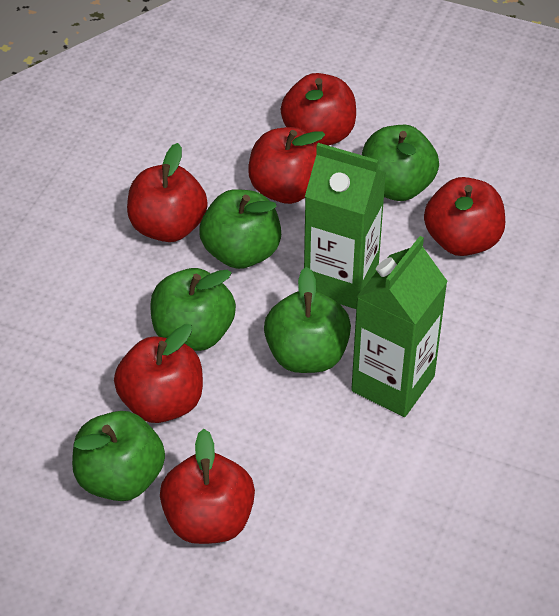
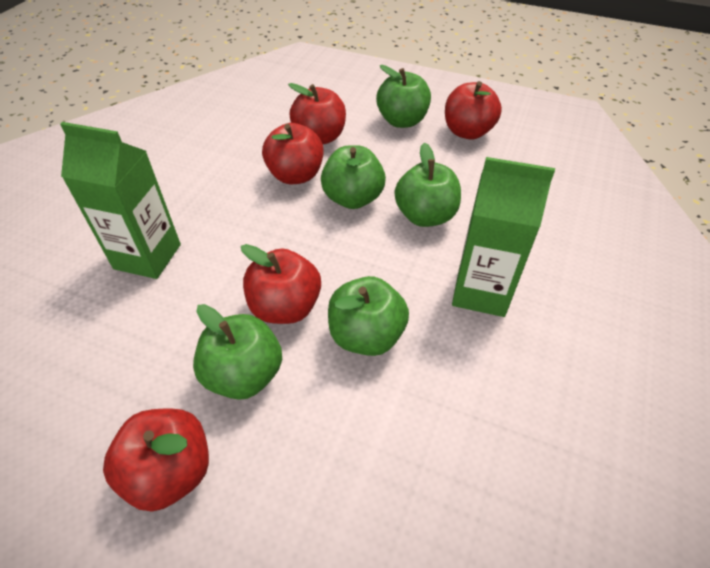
red apple: 6 -> 5

